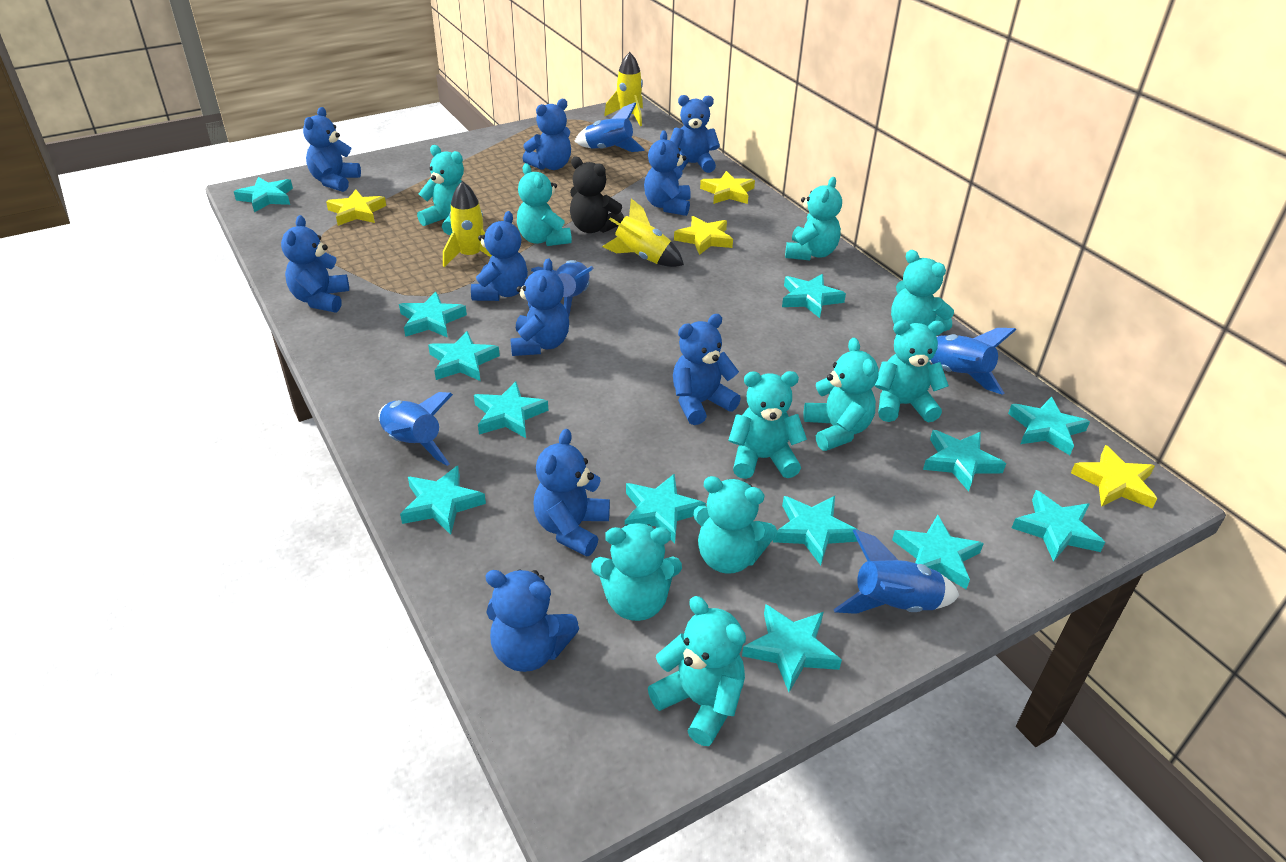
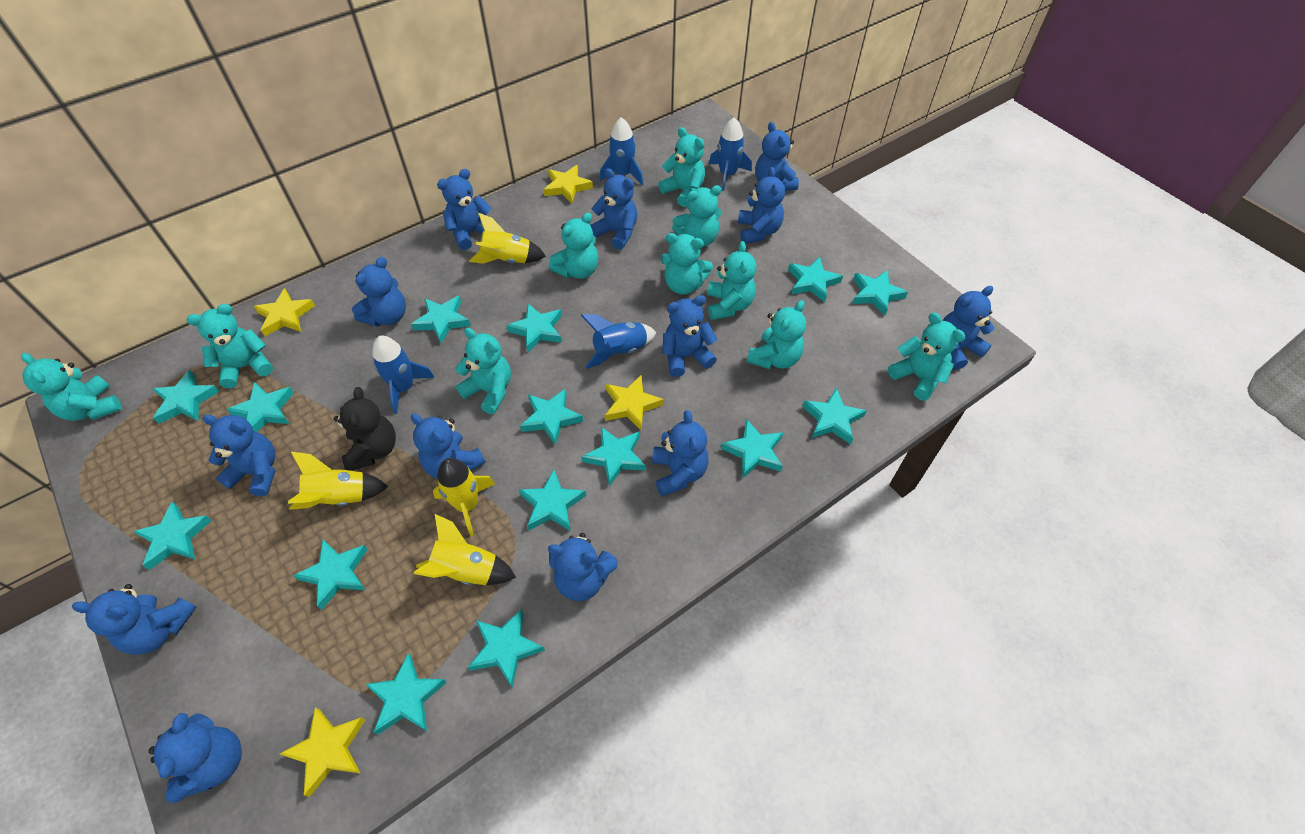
blue rocket: 5 -> 4
blue teddy bear: 10 -> 13
turquoise star: 13 -> 15
yellow rocket: 3 -> 4

